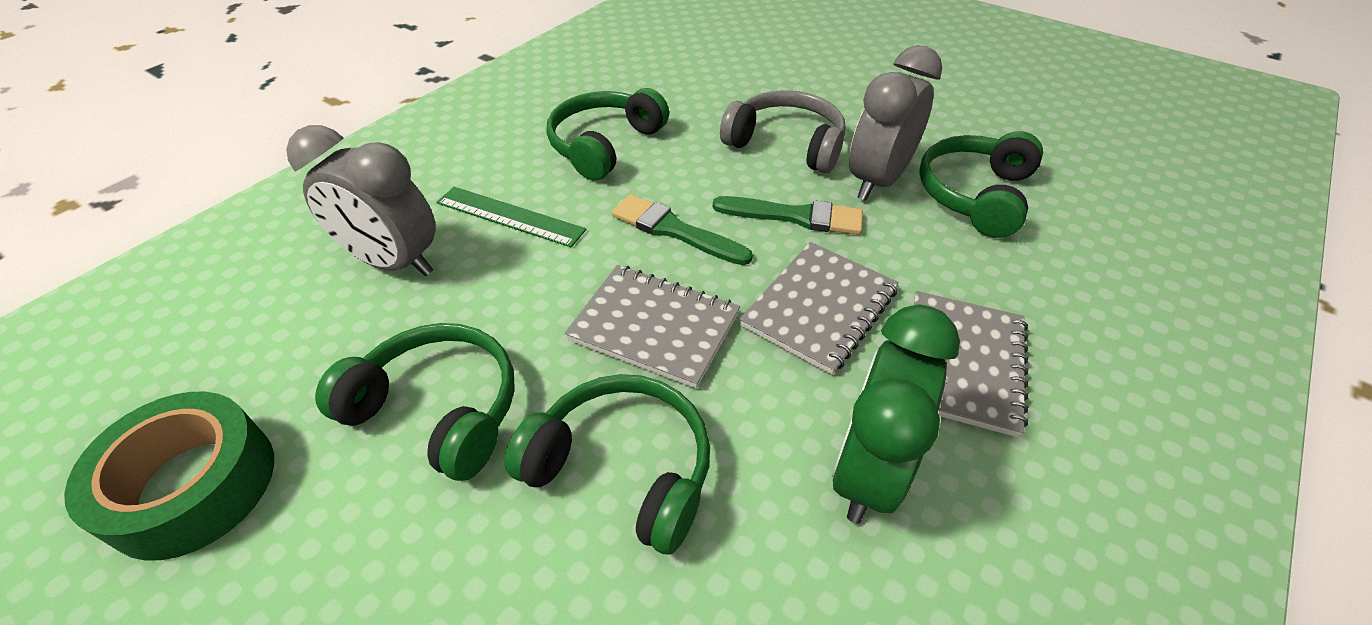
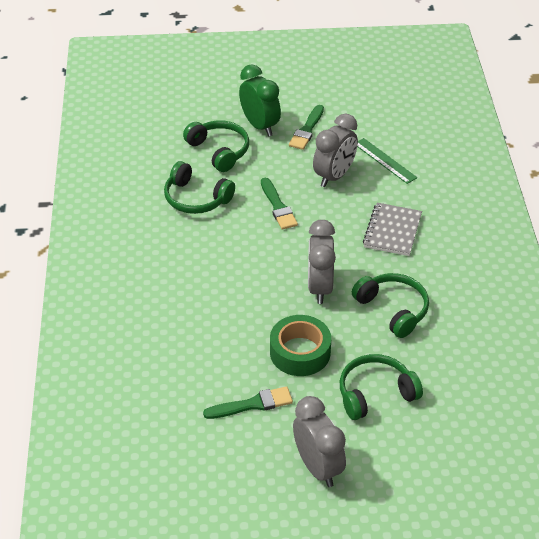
green brush: 2 -> 3
grey clock: 2 -> 3
grey headphones: 1 -> 0
grey notebook: 3 -> 1

